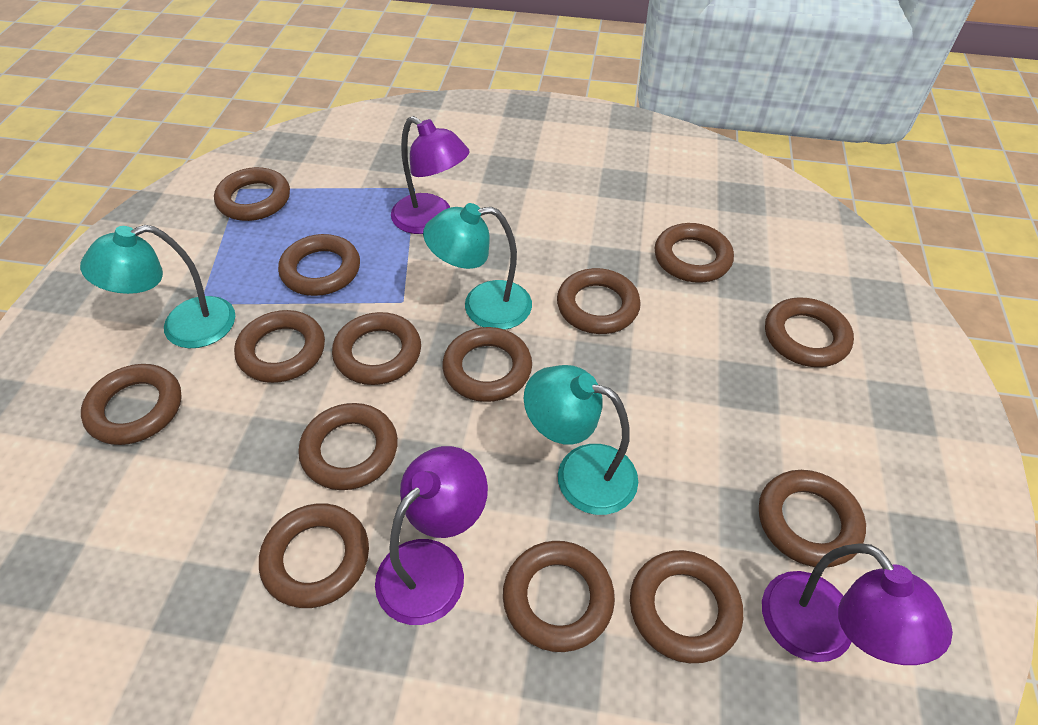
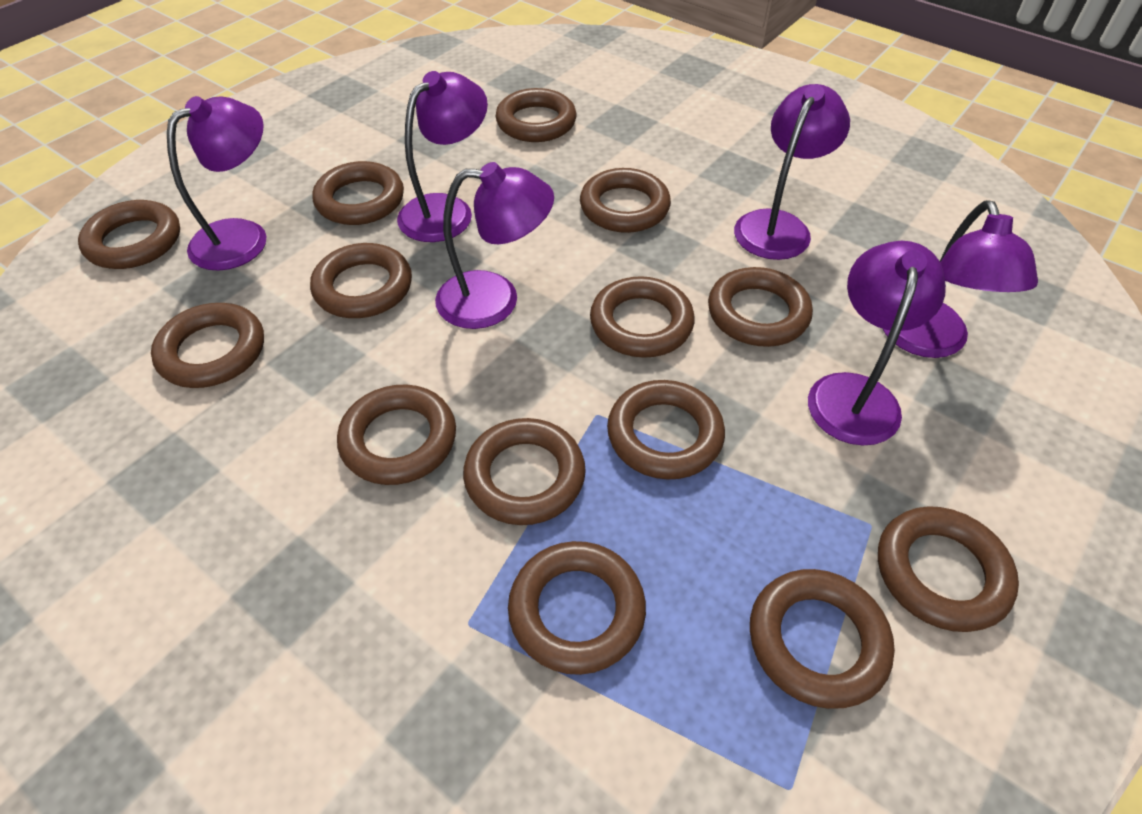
purple lamp: 3 -> 6
turquoise lamp: 3 -> 0

